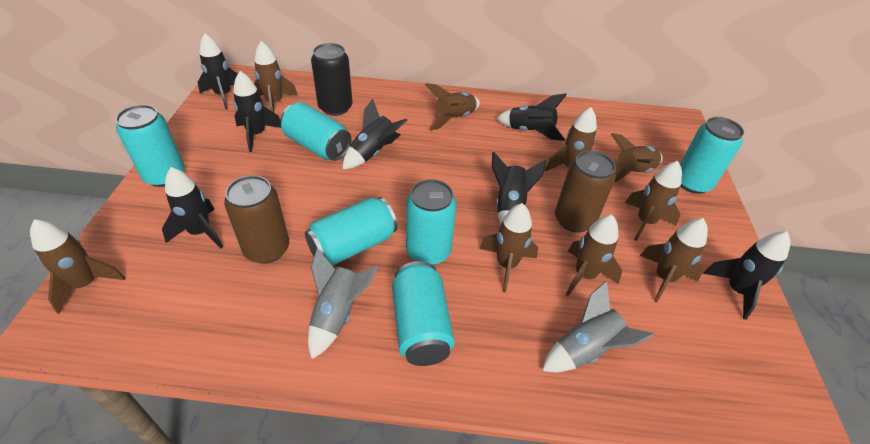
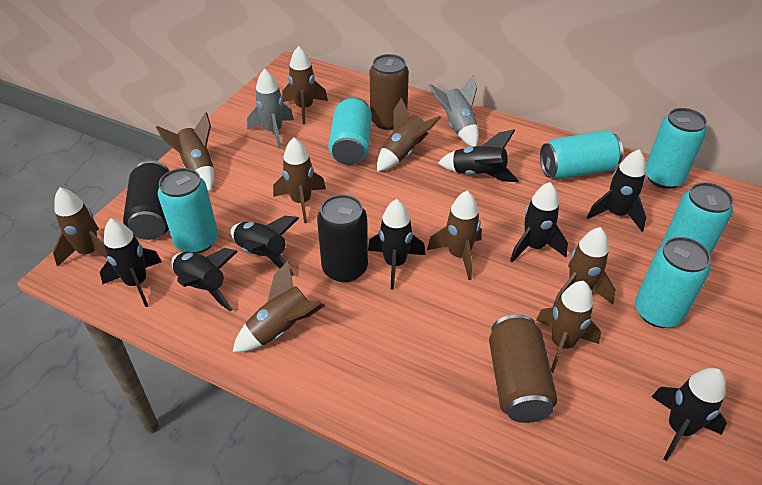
black can: 1 -> 2
black rocket: 7 -> 8

